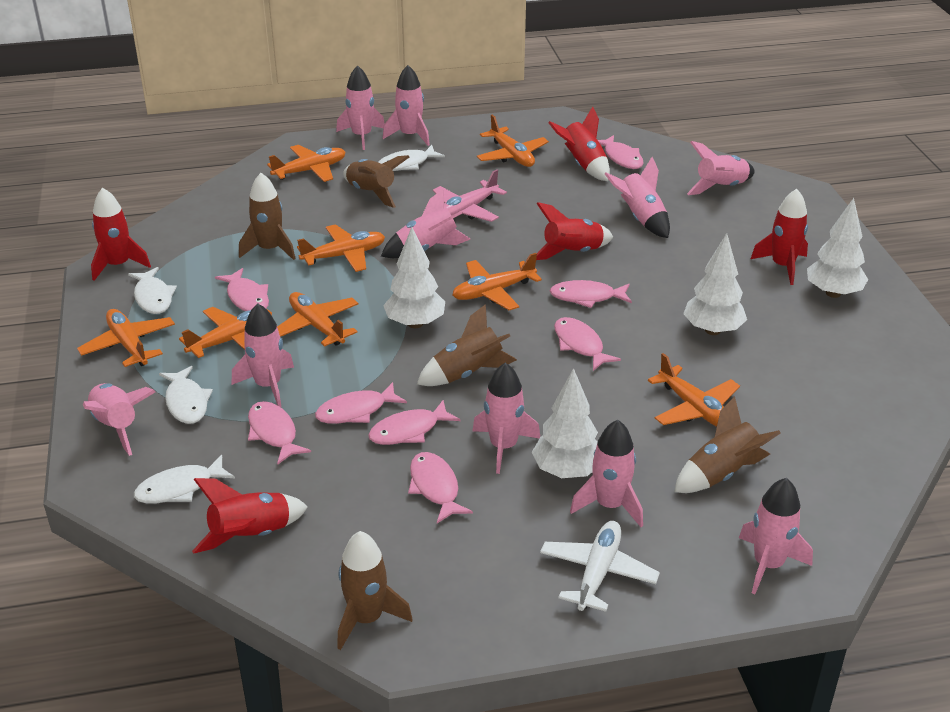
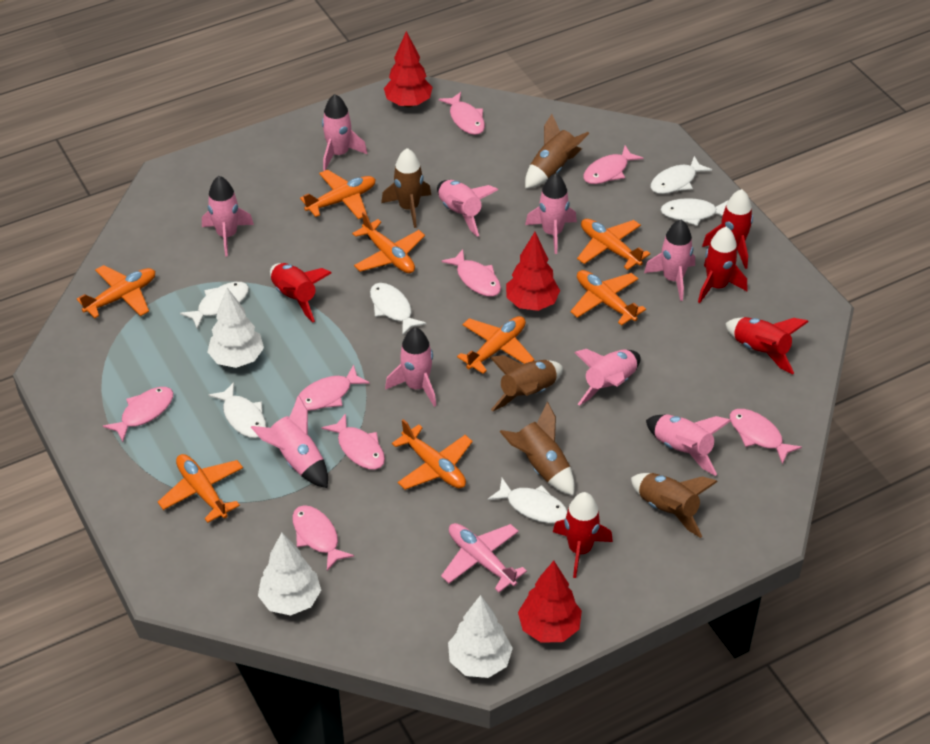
pink rocket: 10 -> 9
red tree: 0 -> 3
white fish: 4 -> 6
white plane: 1 -> 0
white tree: 4 -> 3

